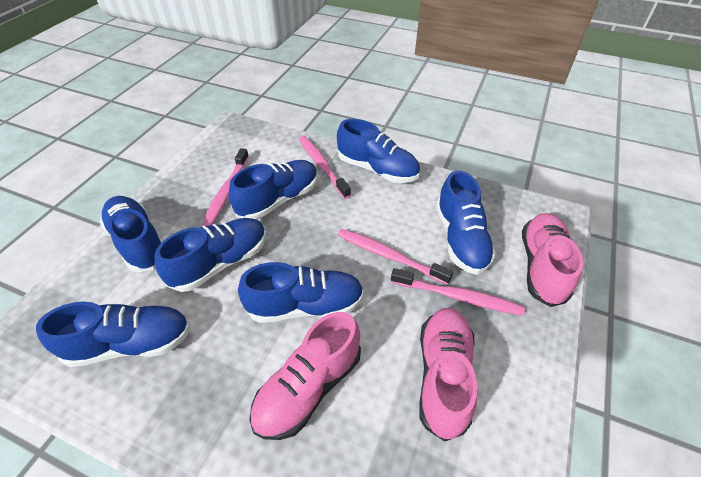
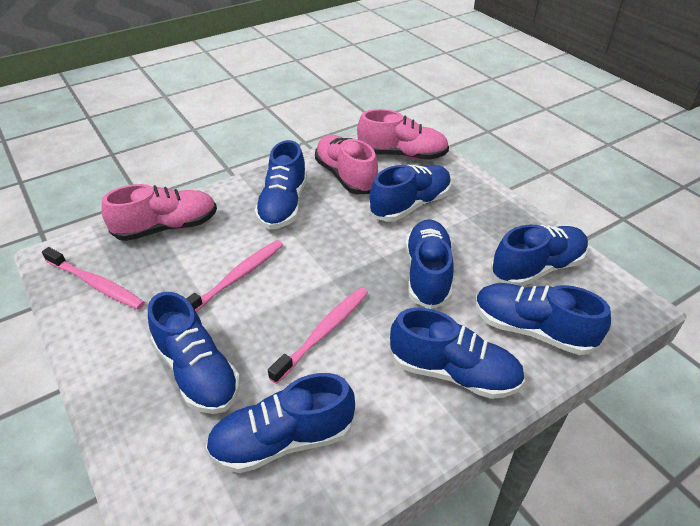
blue shoe: 7 -> 8
pink toothbrush: 4 -> 3

